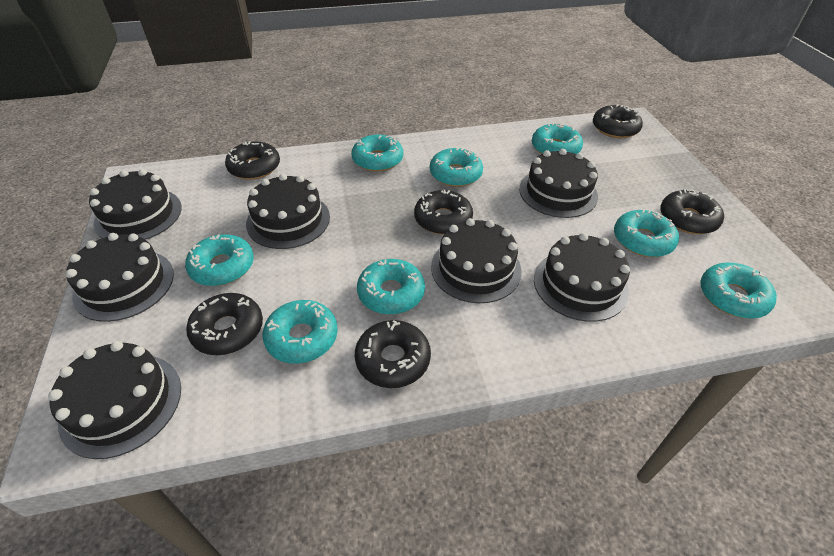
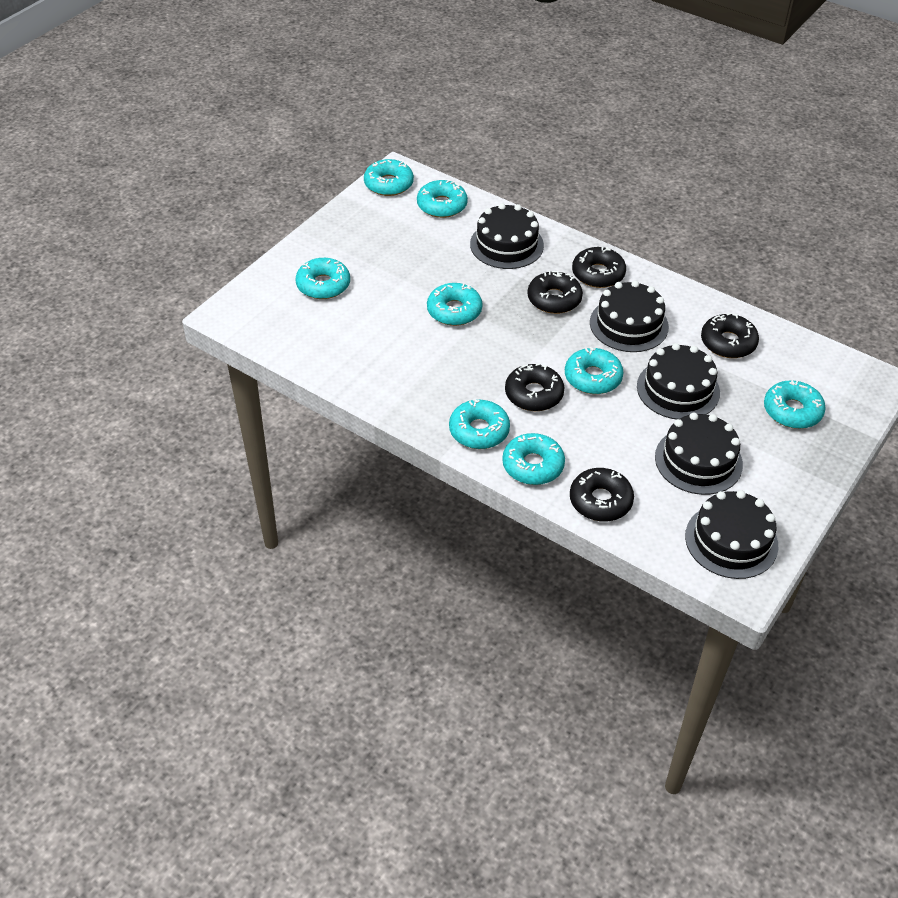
black cake: 7 -> 5
black donut: 6 -> 5

